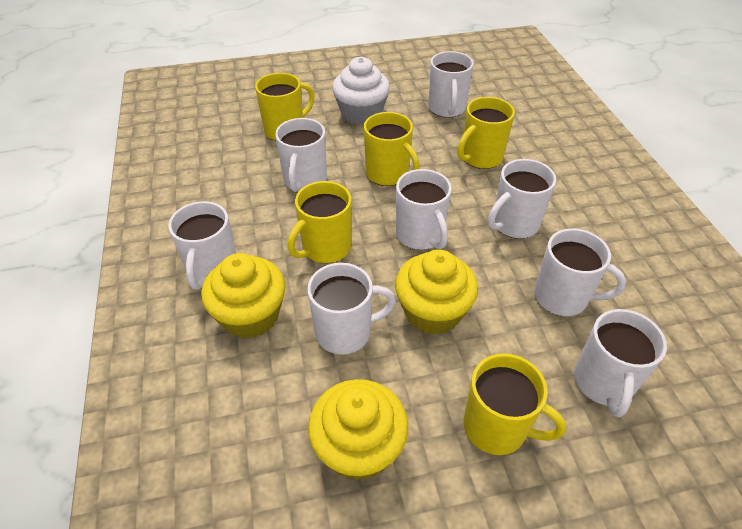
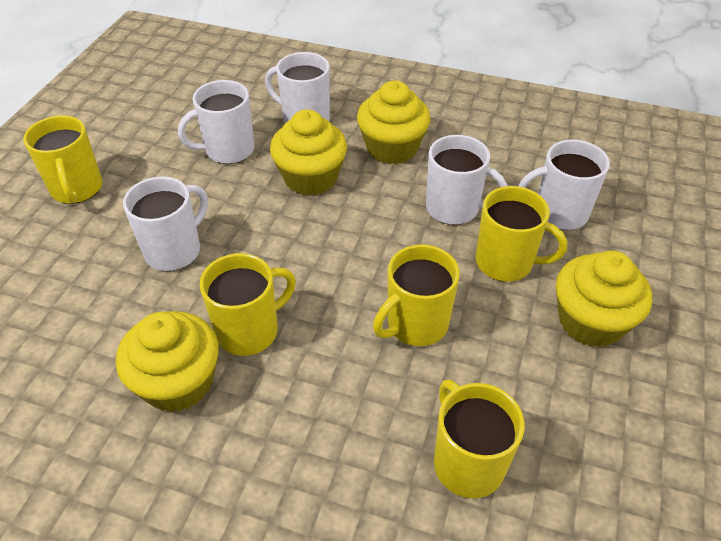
white cupcake: 1 -> 0
white mug: 8 -> 5
yellow cupcake: 3 -> 4

